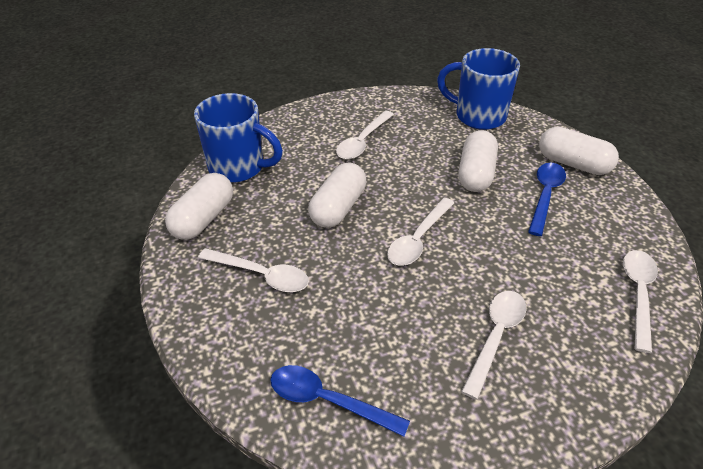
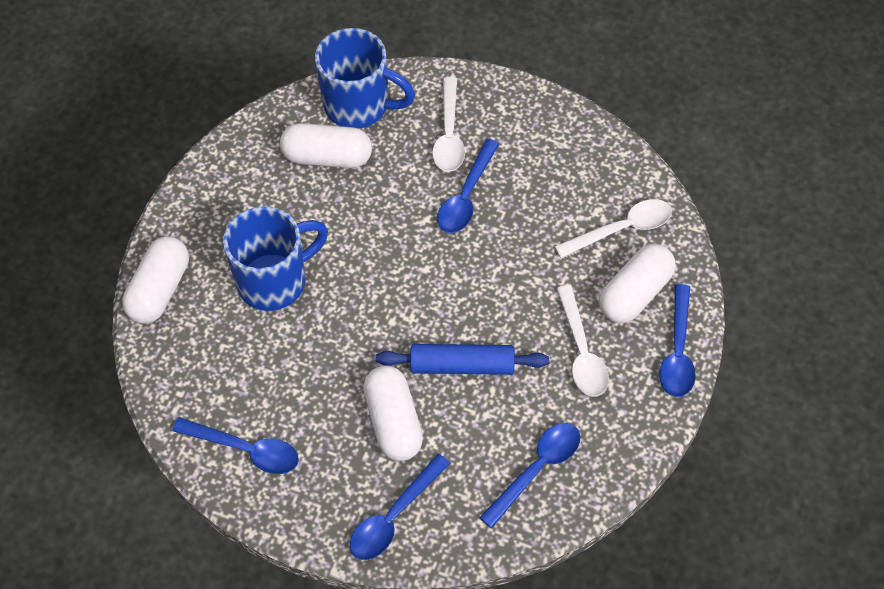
blue rolling pin: 0 -> 1
blue spoon: 2 -> 5
white spoon: 5 -> 3

